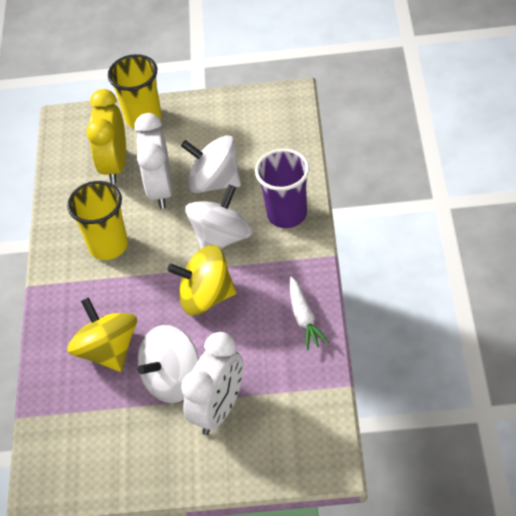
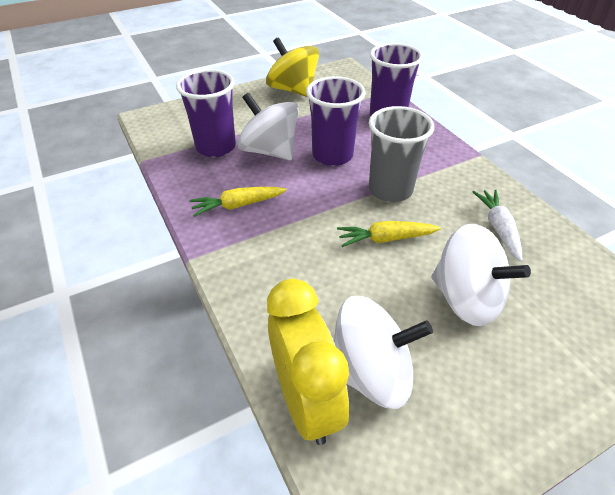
grey cup: 0 -> 1
purple cup: 1 -> 3
white clock: 2 -> 0
yellow carrot: 0 -> 2
yellow cup: 2 -> 0
yellow spinning top: 2 -> 1

